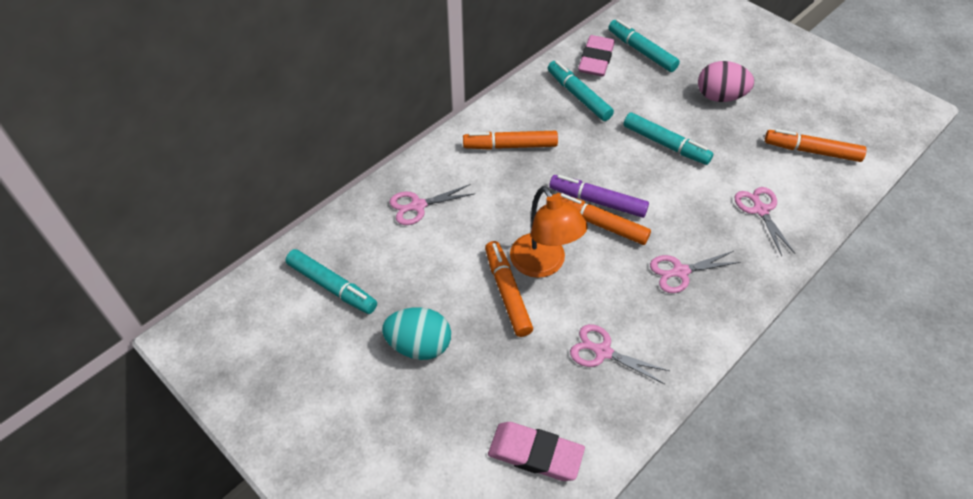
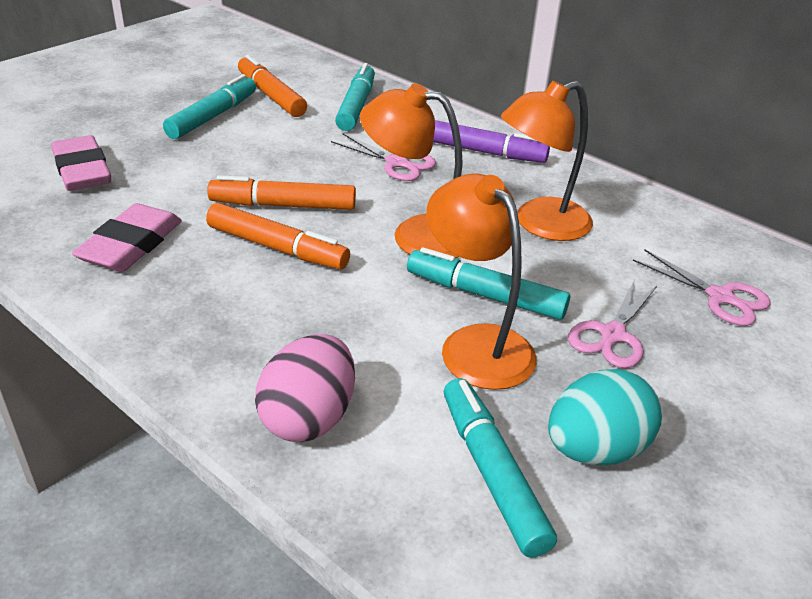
orange lamp: 1 -> 3
orange marker: 4 -> 3
pink scissors: 4 -> 3

